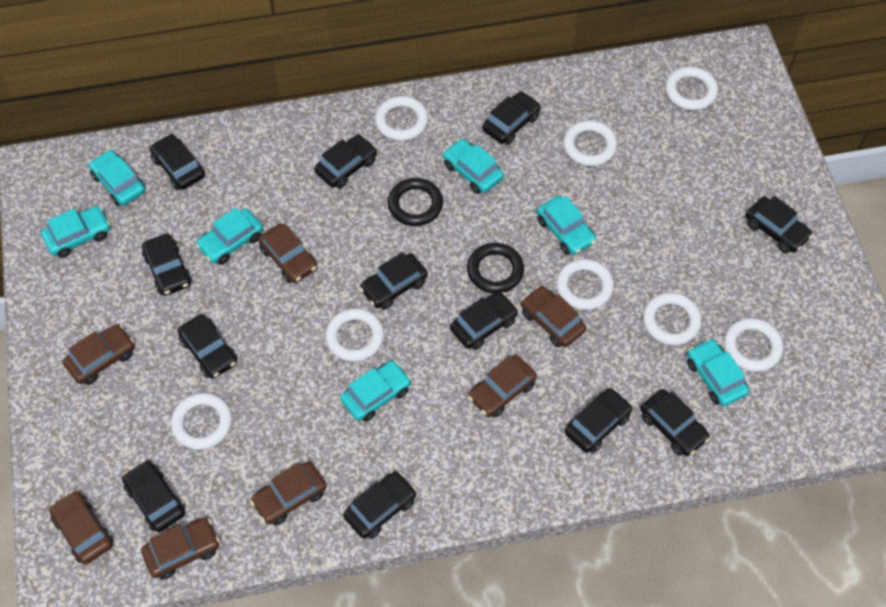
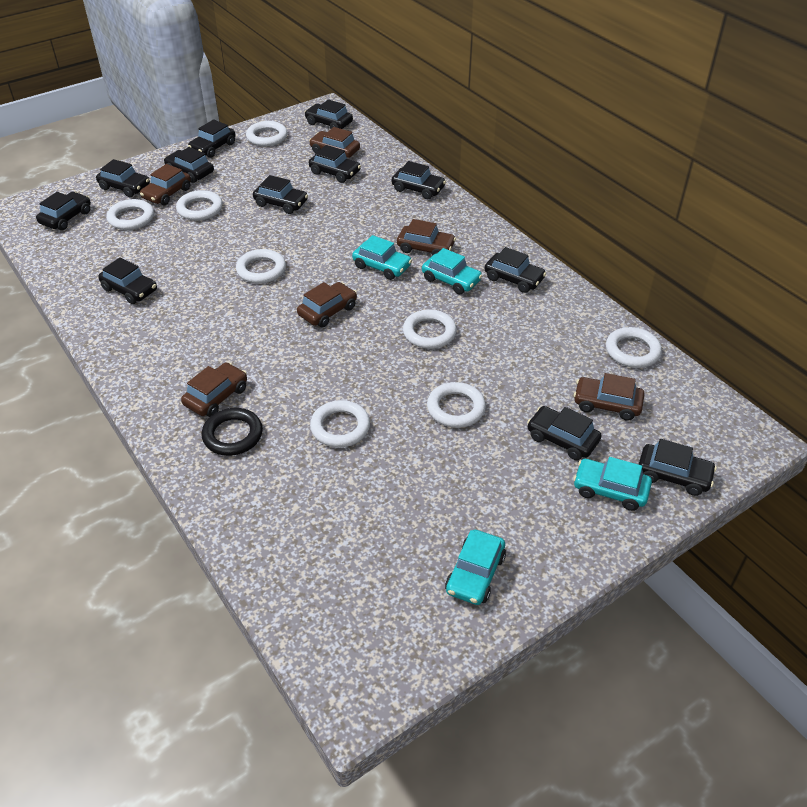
black ring: 2 -> 1
brown car: 7 -> 6
turquoise car: 7 -> 4

